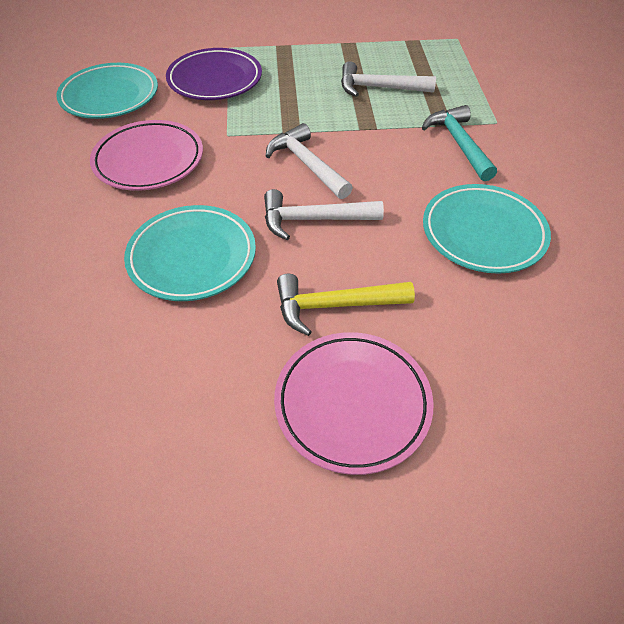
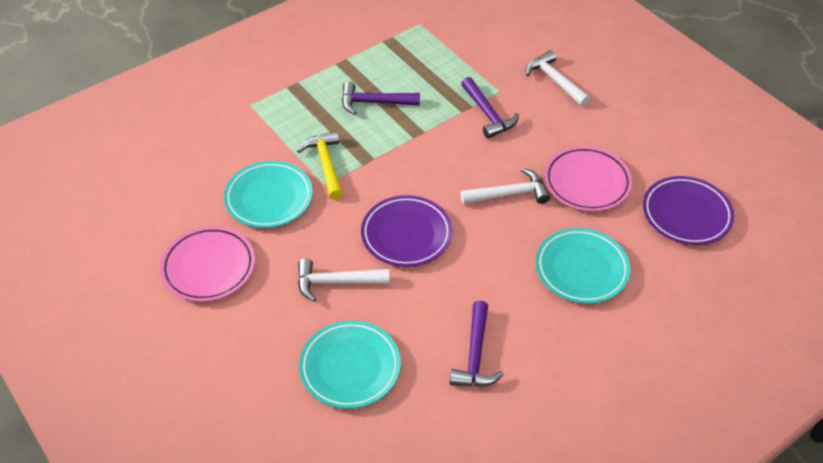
purple hammer: 0 -> 3
purple plate: 1 -> 2
turquoise hammer: 1 -> 0

